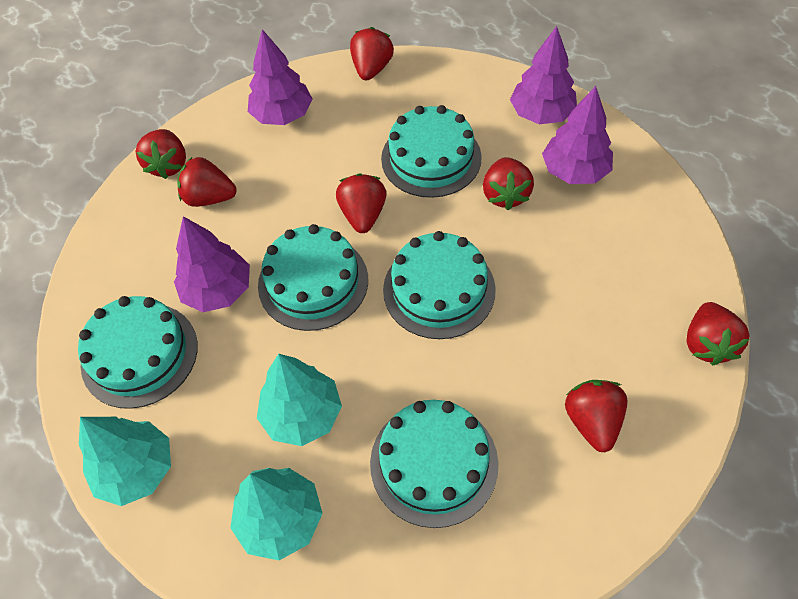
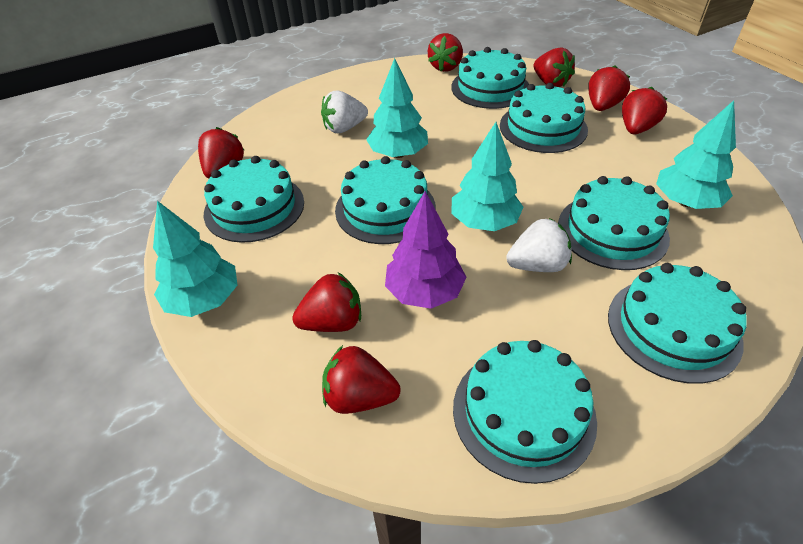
purple tree: 4 -> 1
turquoise cake: 5 -> 7
turquoise tree: 3 -> 4
white strawberry: 0 -> 2

